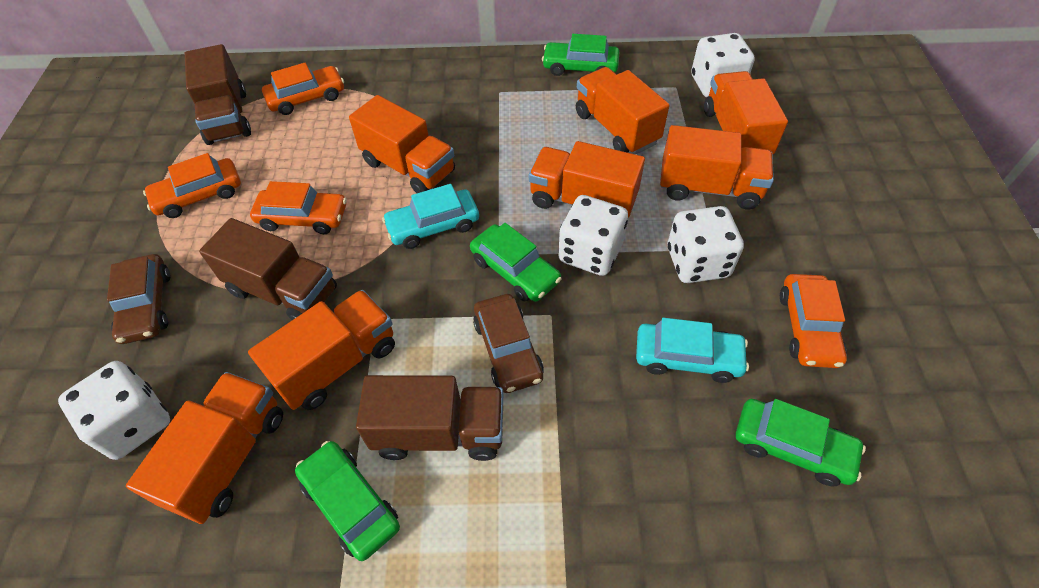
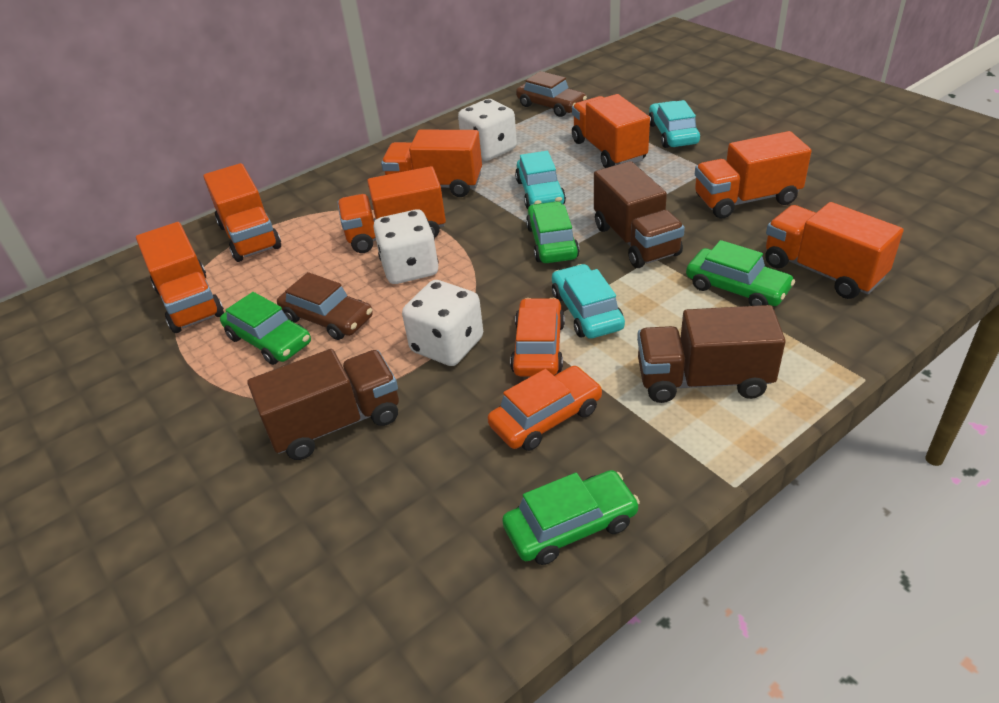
orange car: 4 -> 2
turquoise car: 2 -> 3
white dice: 4 -> 3

